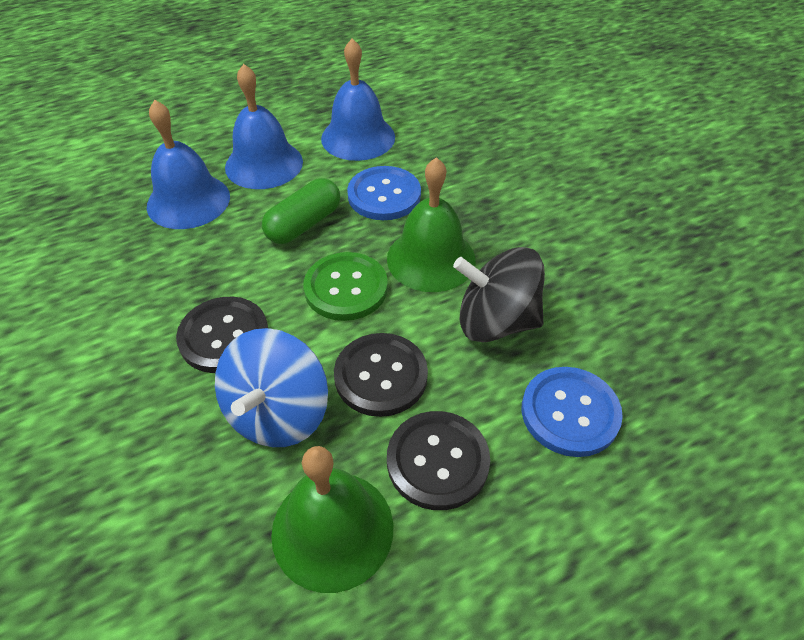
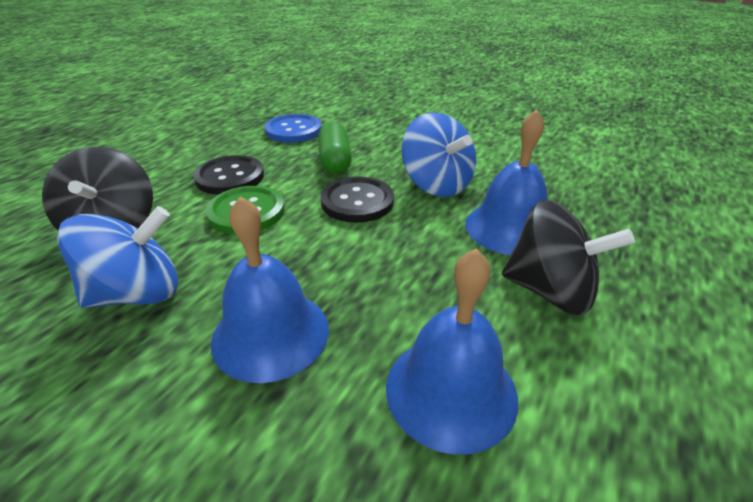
black button: 3 -> 2
black spinning top: 1 -> 2
blue button: 2 -> 1
blue spinning top: 1 -> 2
green bell: 2 -> 0

